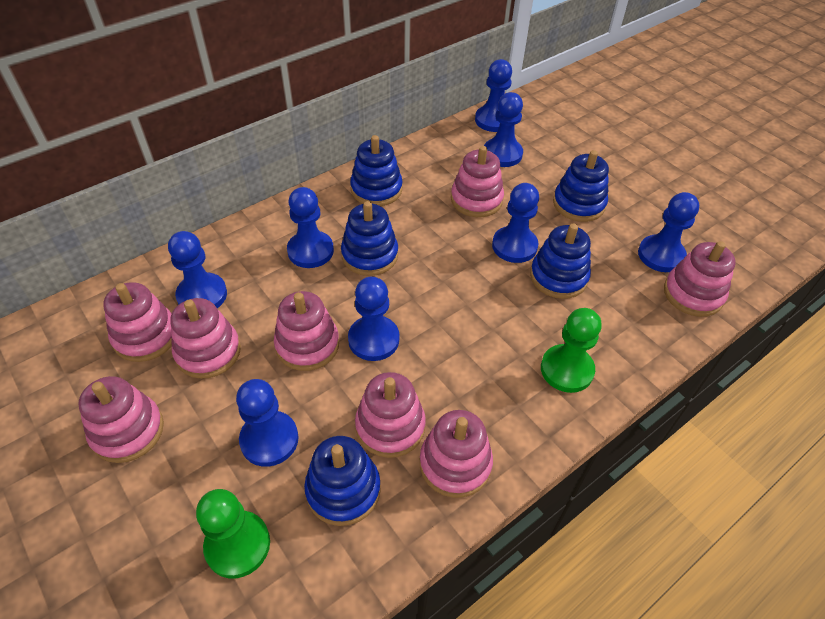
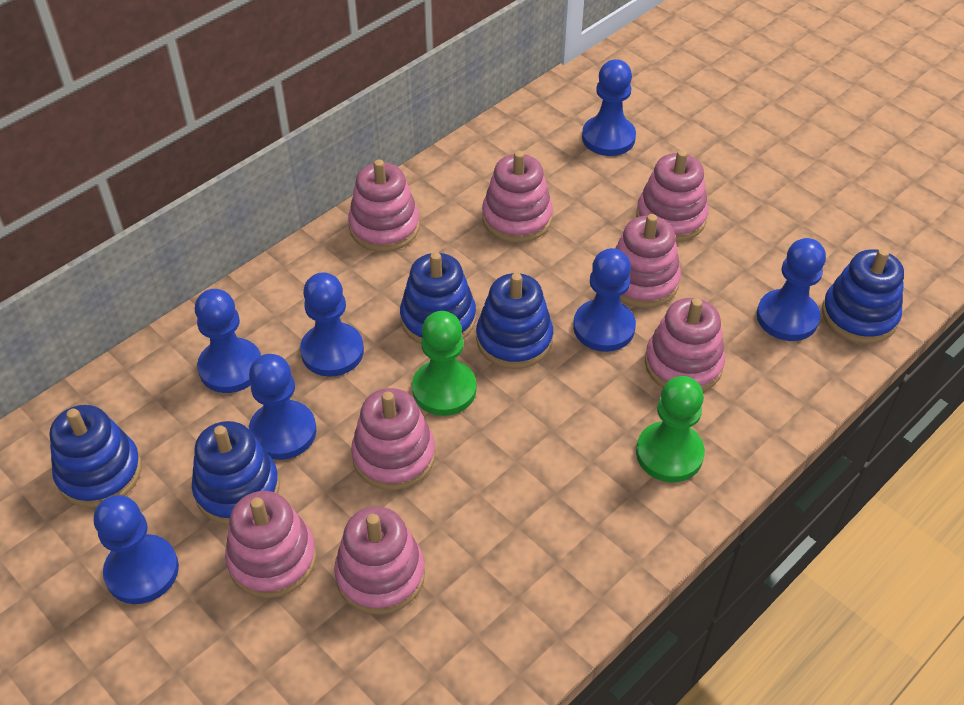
blue pawn: 8 -> 7

